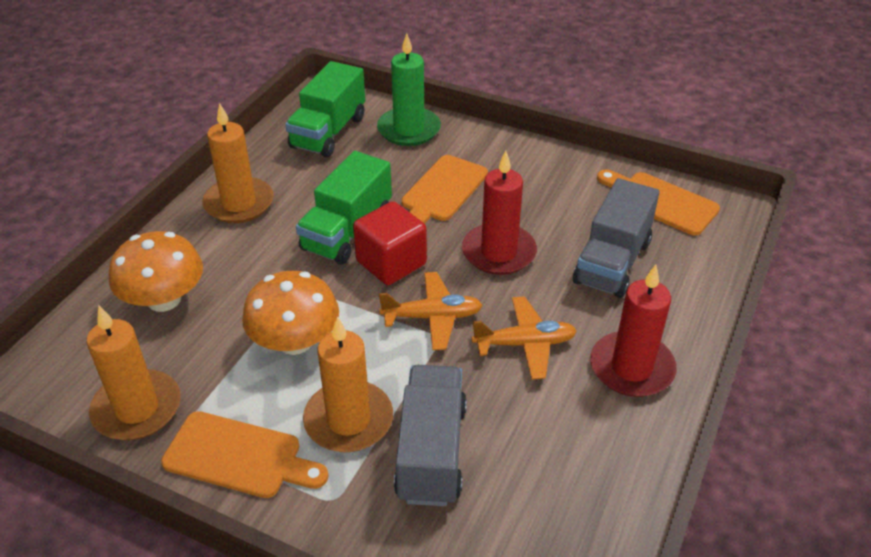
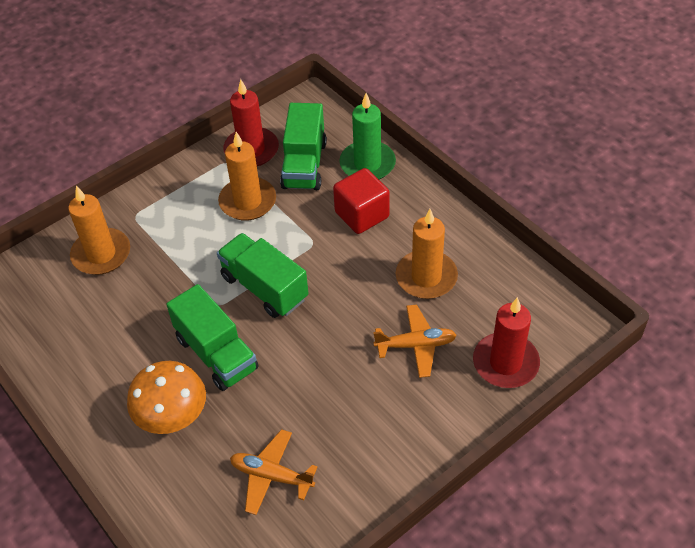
green truck: 2 -> 3
grey truck: 2 -> 0
orange cutting board: 3 -> 0
orange mushroom: 2 -> 1

